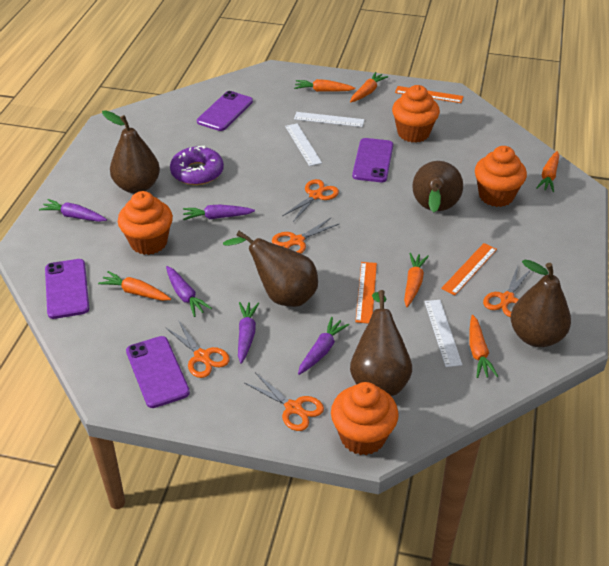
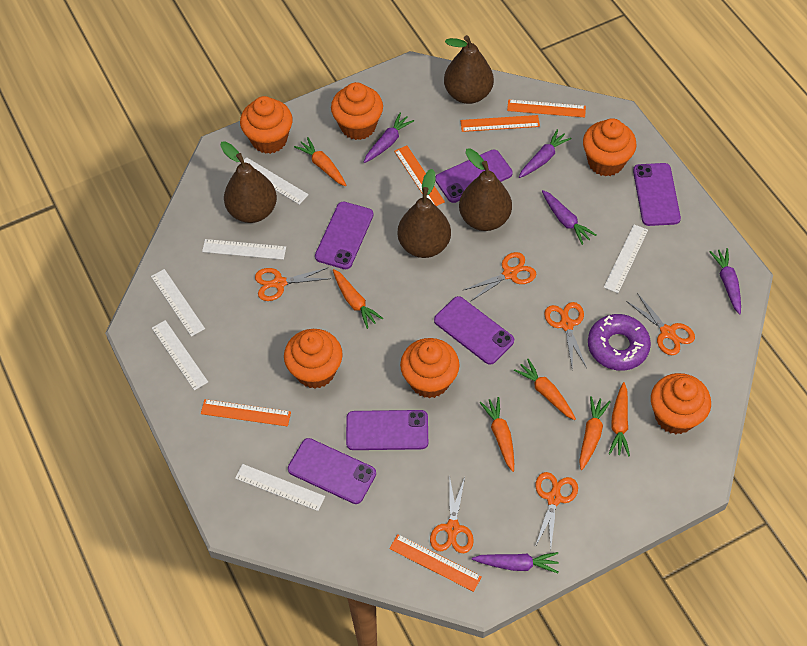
brown pear: 5 -> 4
orange cupcake: 4 -> 6
orange ruler: 3 -> 5
orange scissors: 5 -> 6
purple phone: 4 -> 6
white ruler: 3 -> 6

